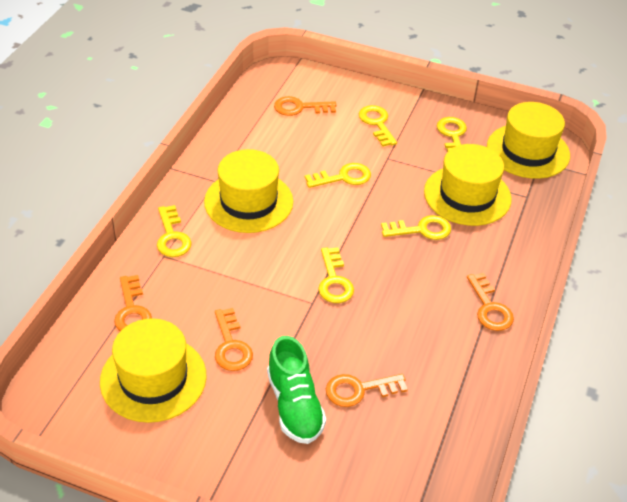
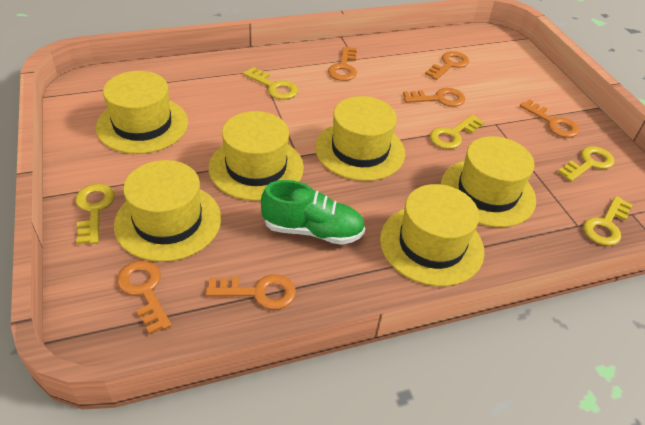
orange key: 5 -> 6
yellow hat: 4 -> 6
yellow key: 6 -> 5

